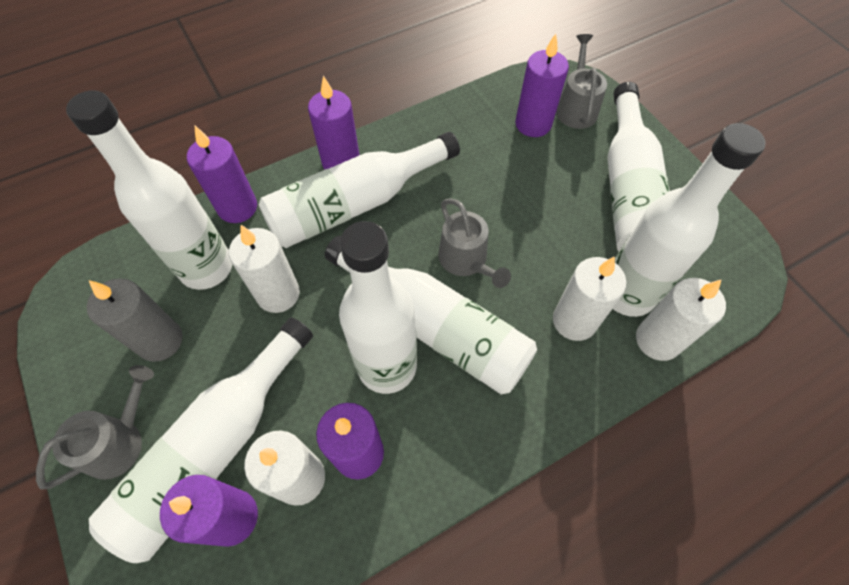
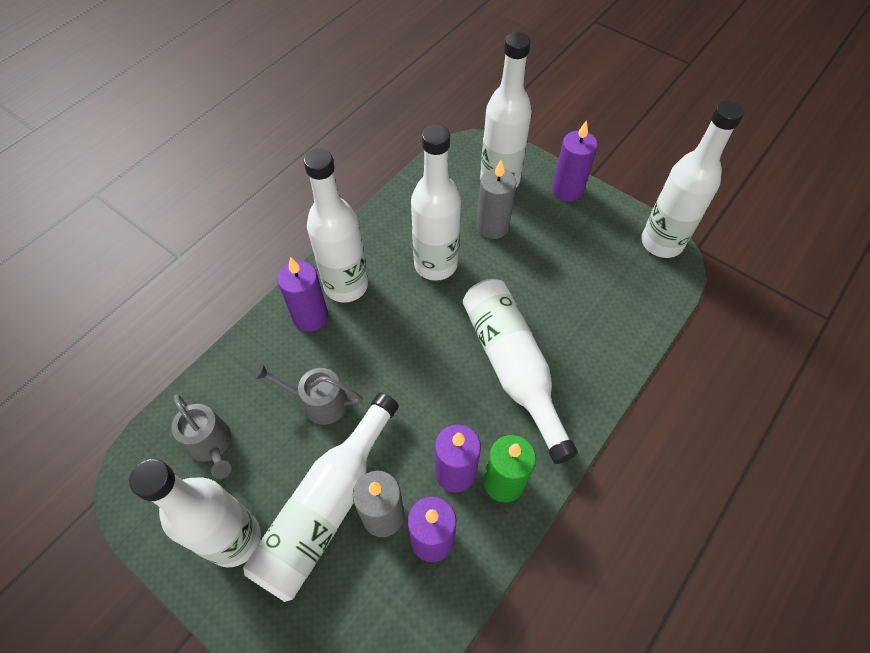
green candle: 0 -> 1
grey candle: 1 -> 2
grey watering can: 3 -> 2
purple candle: 5 -> 4
white candle: 4 -> 0

